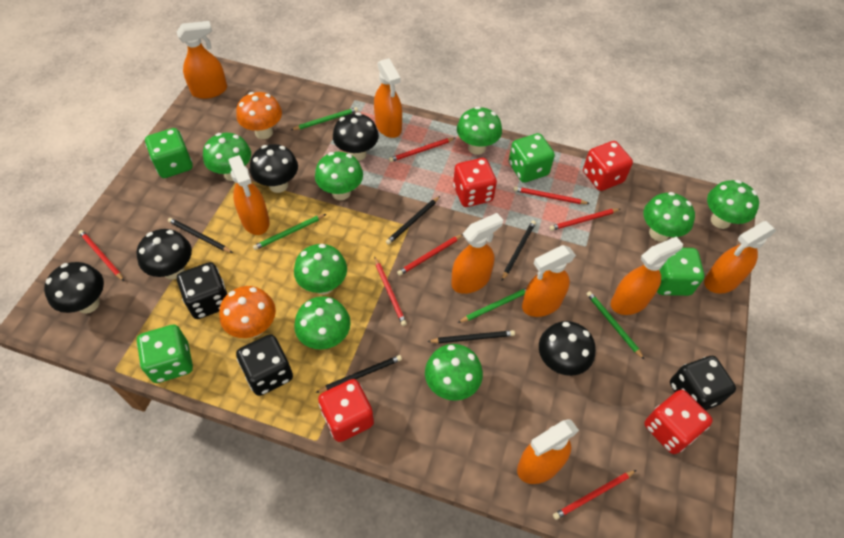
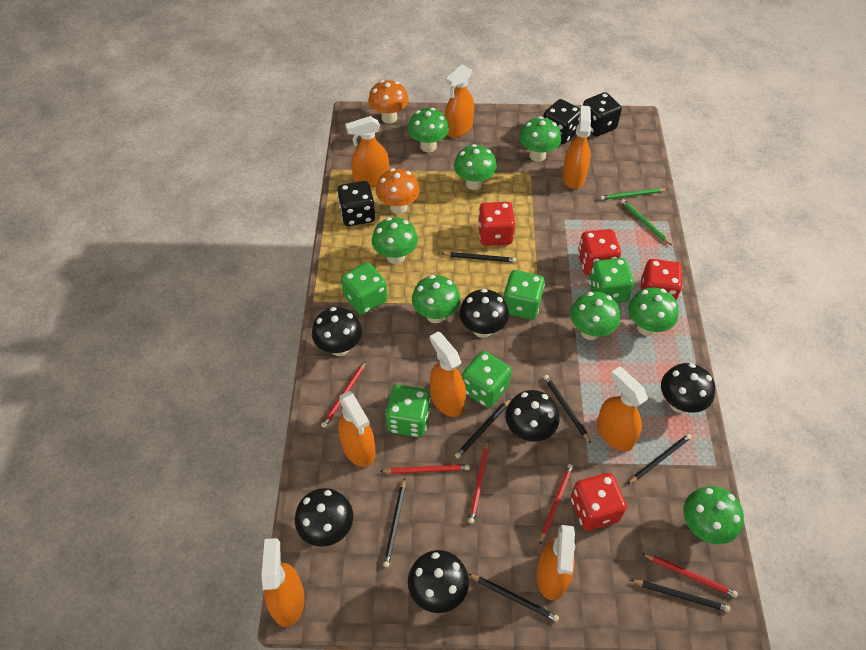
black mushroom: 5 -> 6
black pencil: 5 -> 7
green dice: 4 -> 5
green pencil: 4 -> 2
red pencil: 7 -> 5

